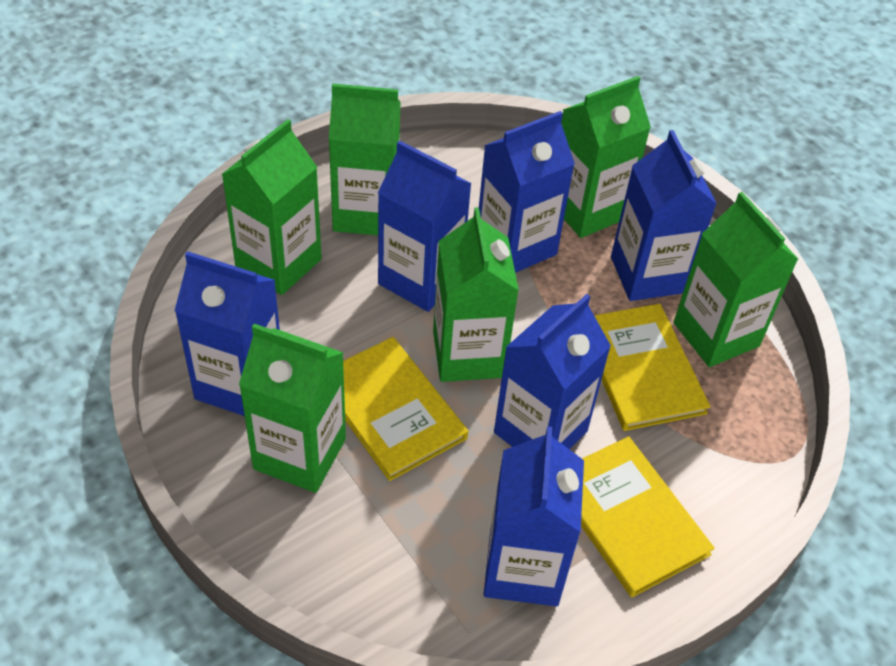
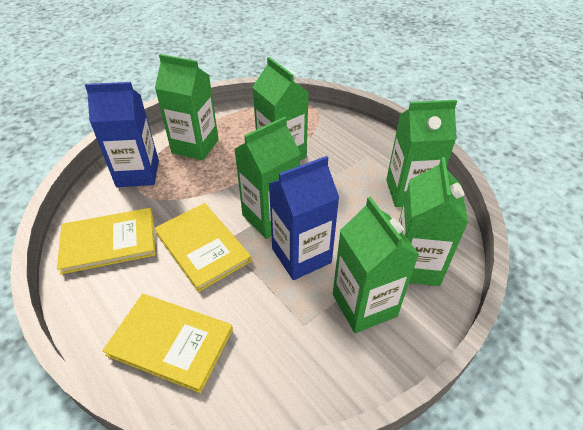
blue carton: 6 -> 2

